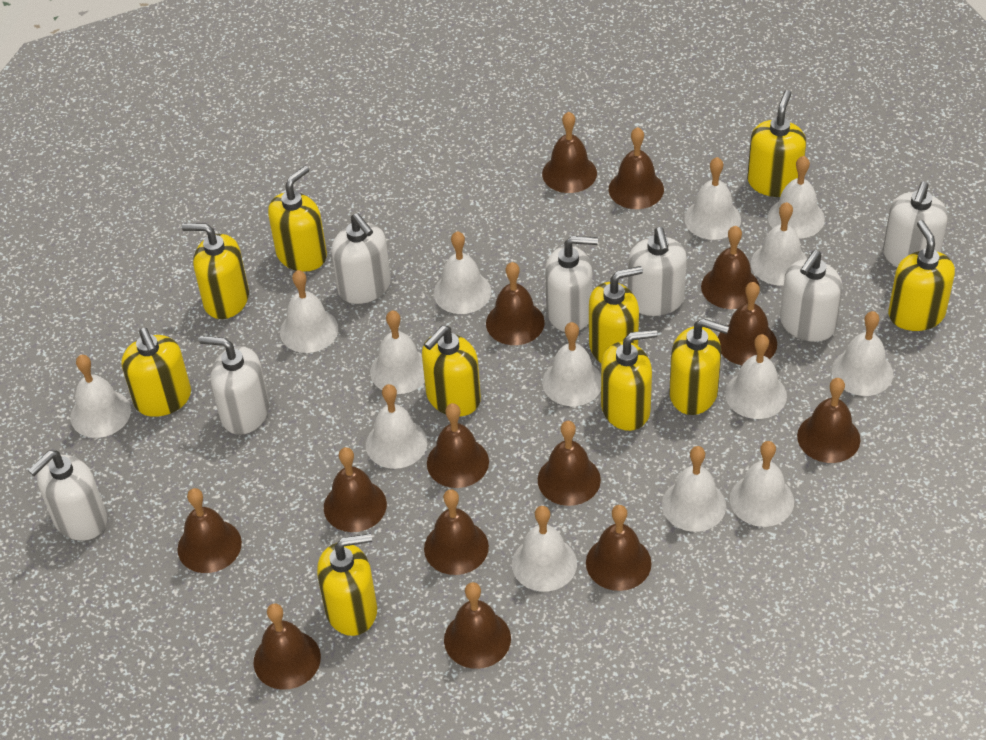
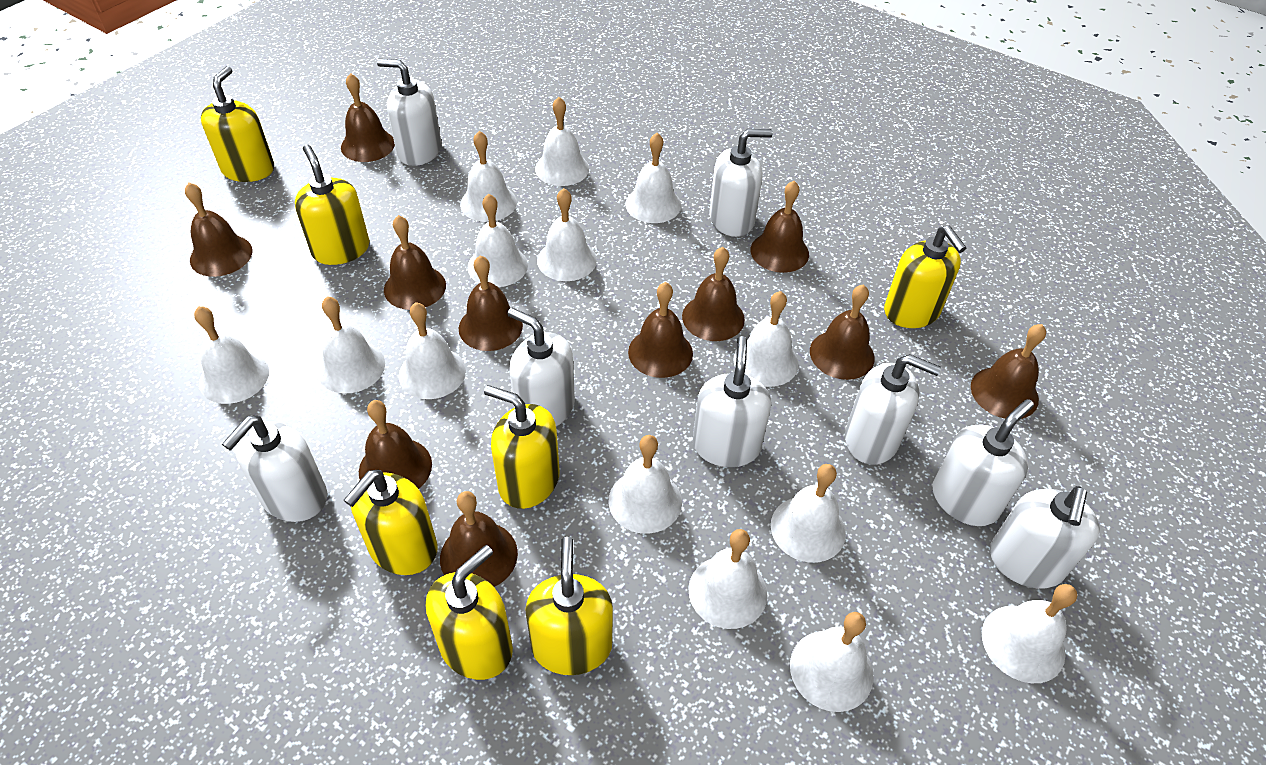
brown bell: 14 -> 11
white soap dispenser: 7 -> 8
yellow soap dispenser: 10 -> 7

